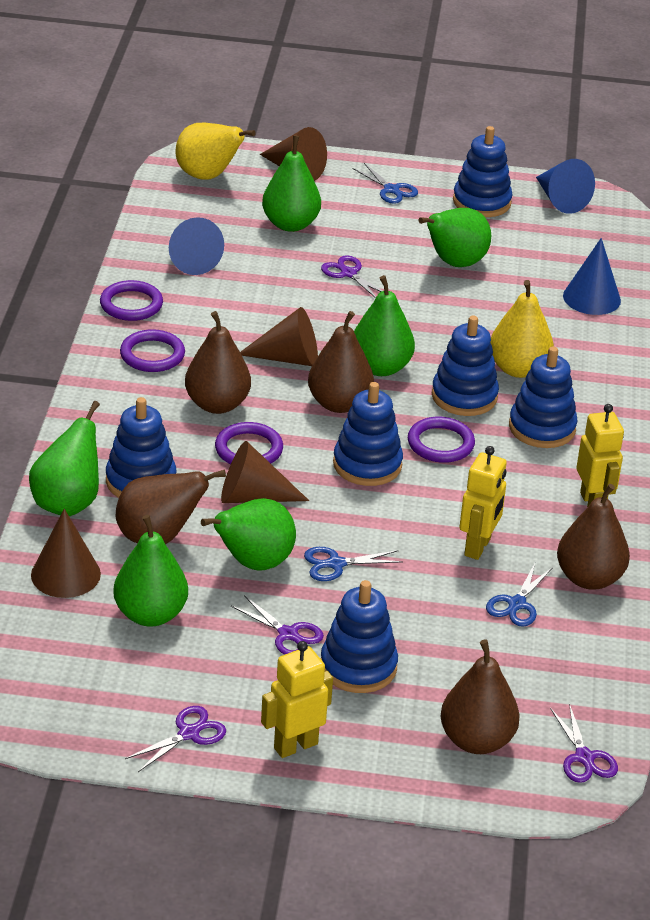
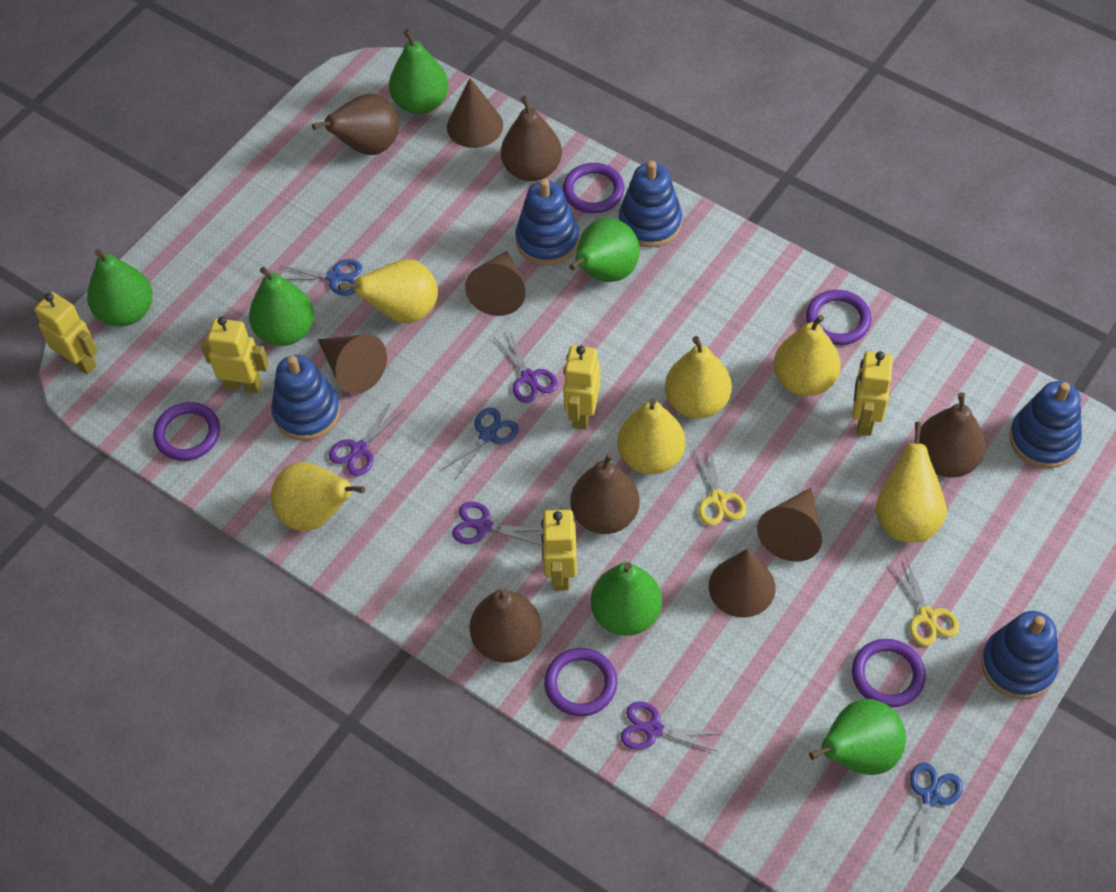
blue cone: 3 -> 0
blue stacking toy: 6 -> 5
brown cone: 4 -> 5
purple ring: 4 -> 5
yellow pear: 2 -> 6
yellow robot: 3 -> 5
yellow scissors: 0 -> 2

